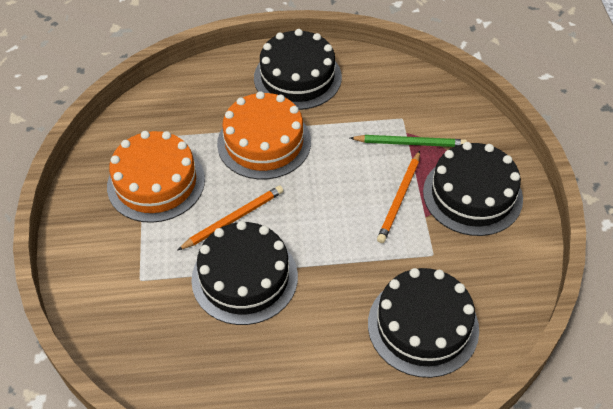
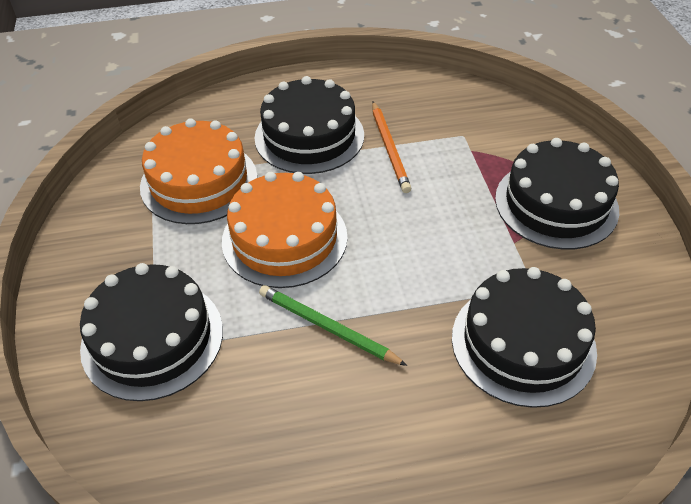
orange pencil: 2 -> 1

